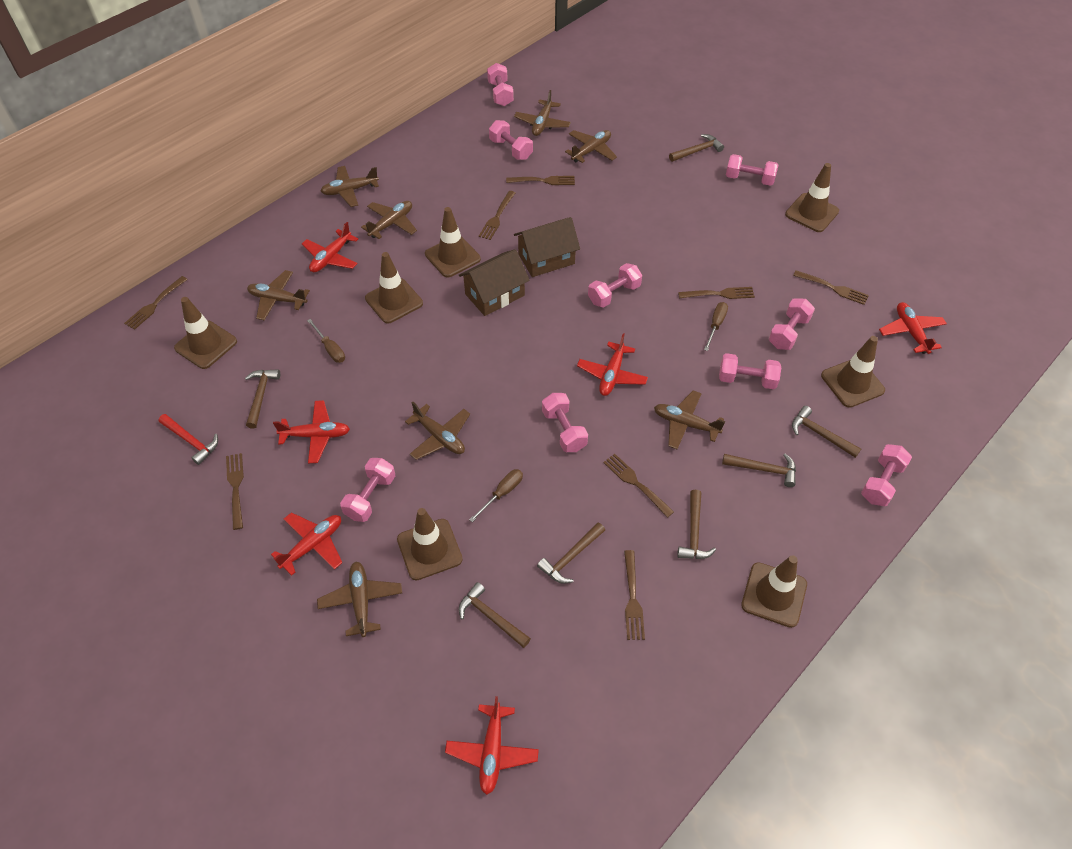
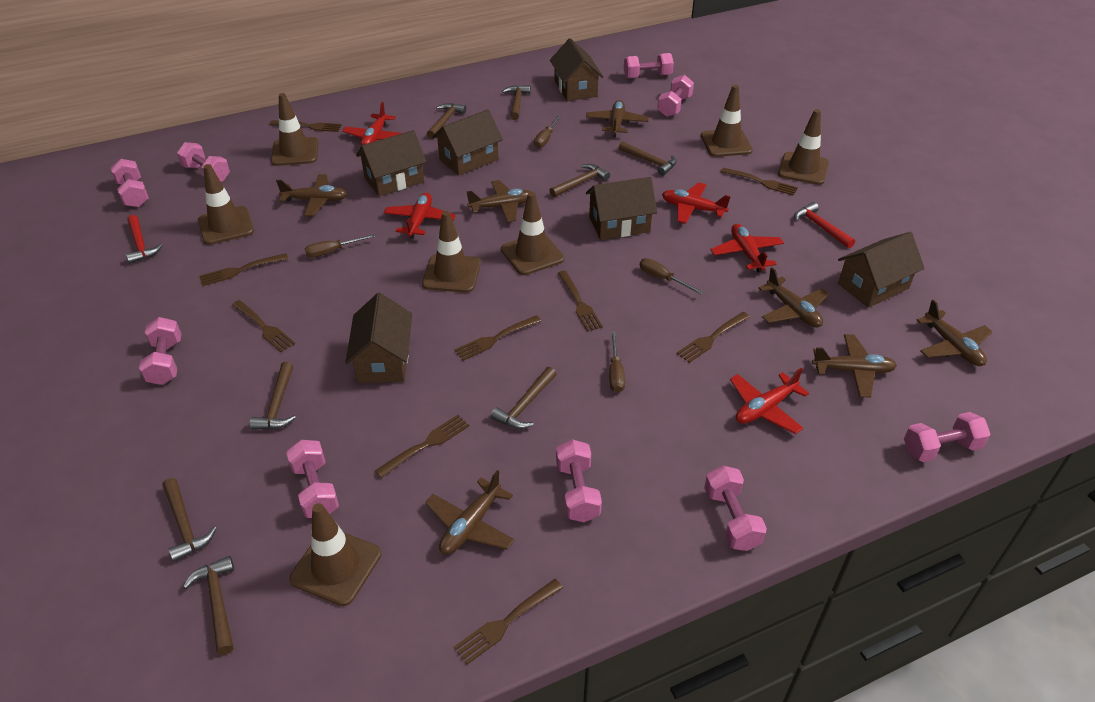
brown fork: 8 -> 9
brown hammer: 7 -> 8
brown house: 2 -> 6
brown plane: 8 -> 7
brown screwdriver: 3 -> 4
red hammer: 1 -> 2
red plane: 6 -> 5

